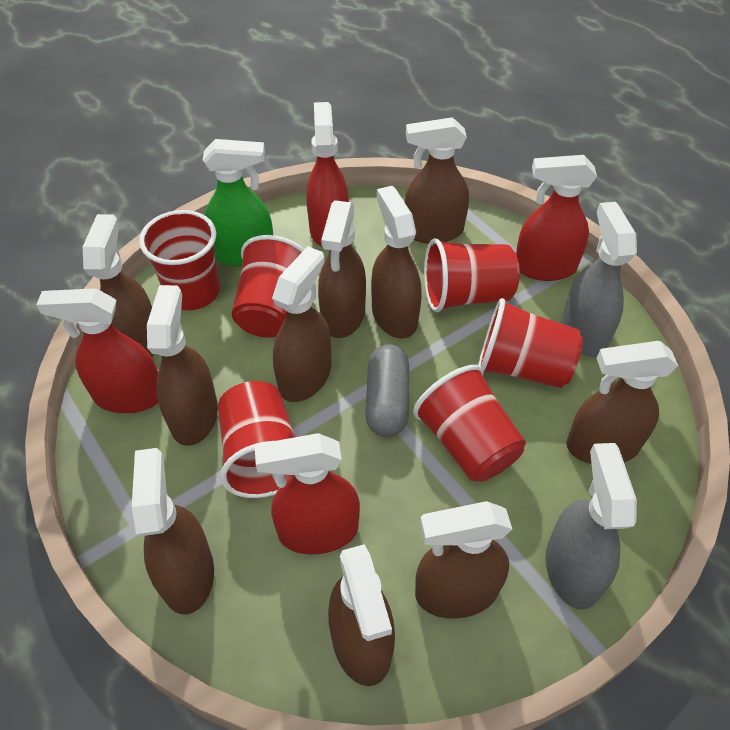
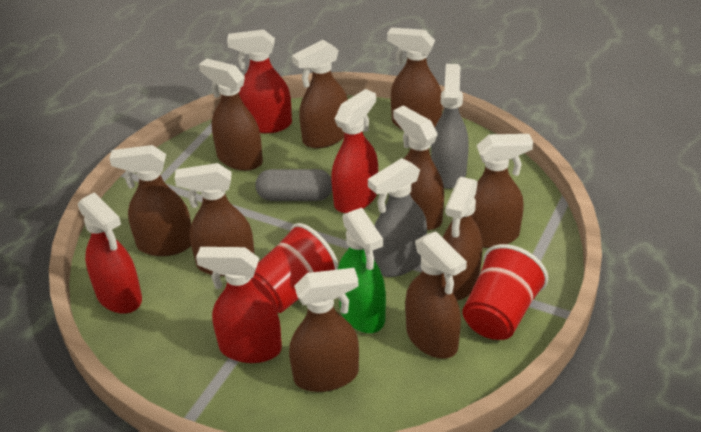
red cup: 6 -> 2

